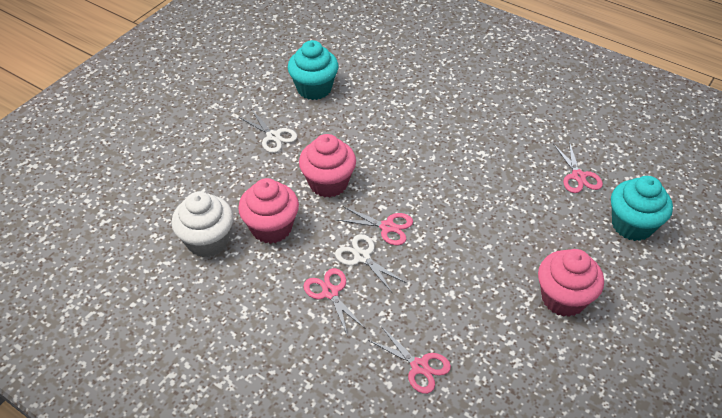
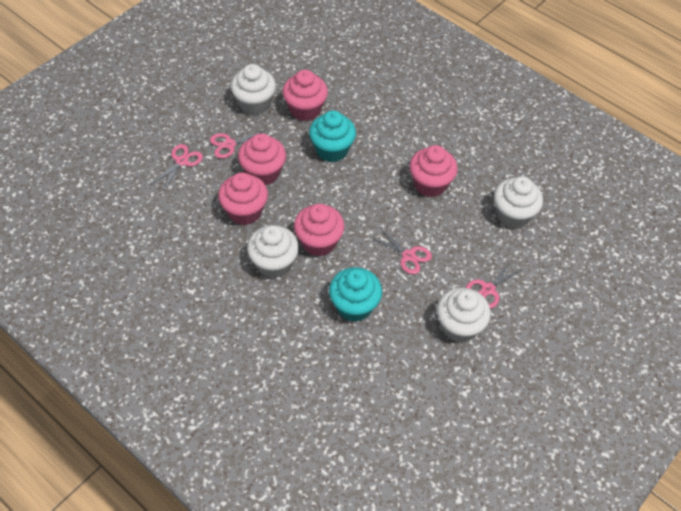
pink cupcake: 3 -> 5
white cupcake: 1 -> 4
white scissors: 2 -> 0

